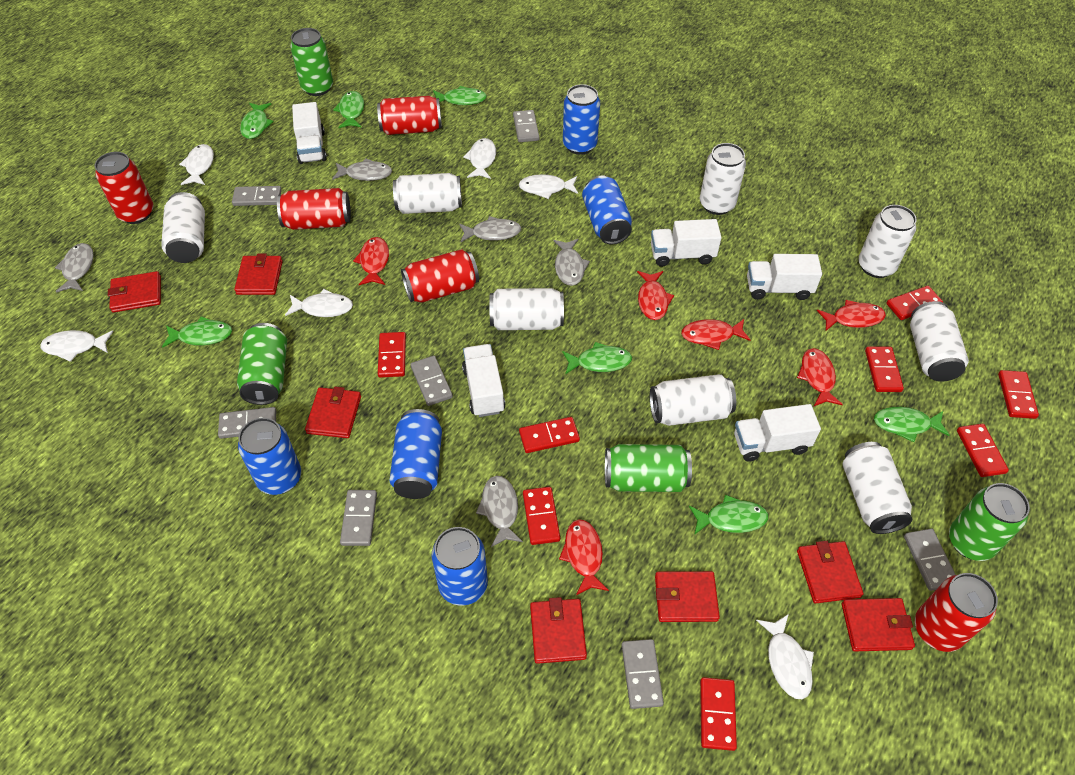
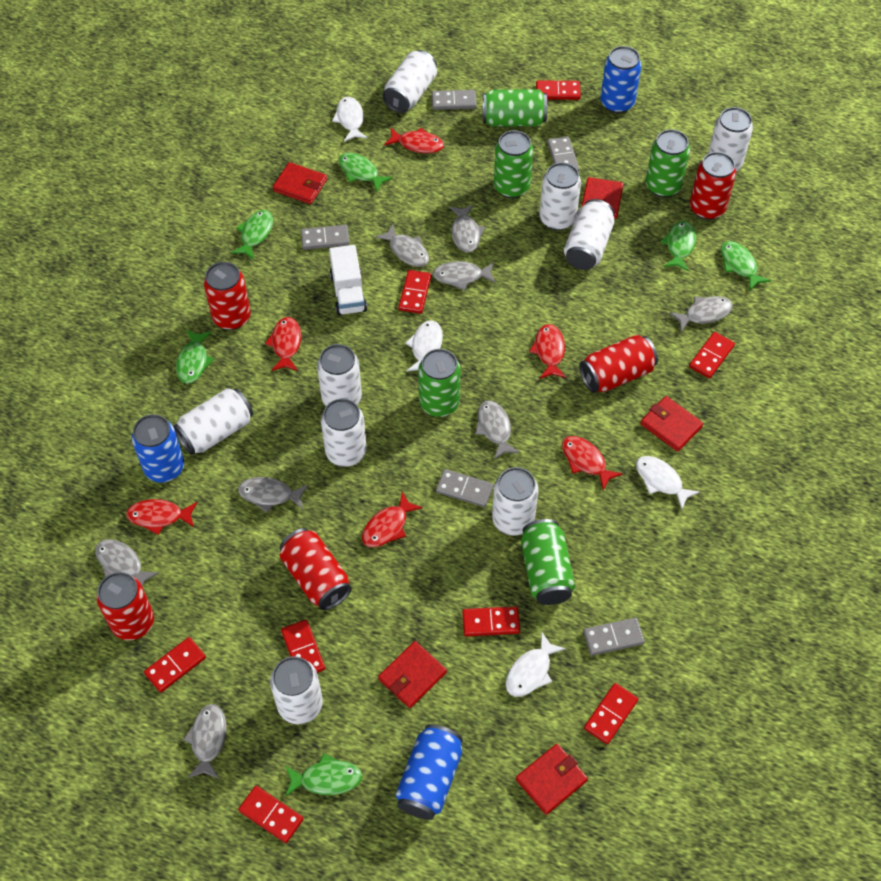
blue can: 5 -> 3
green can: 4 -> 5
green fish: 7 -> 6
grey domino: 7 -> 5
grey fish: 5 -> 8
red wallet: 7 -> 5
white can: 8 -> 9
white fish: 6 -> 4
white truck: 5 -> 1

